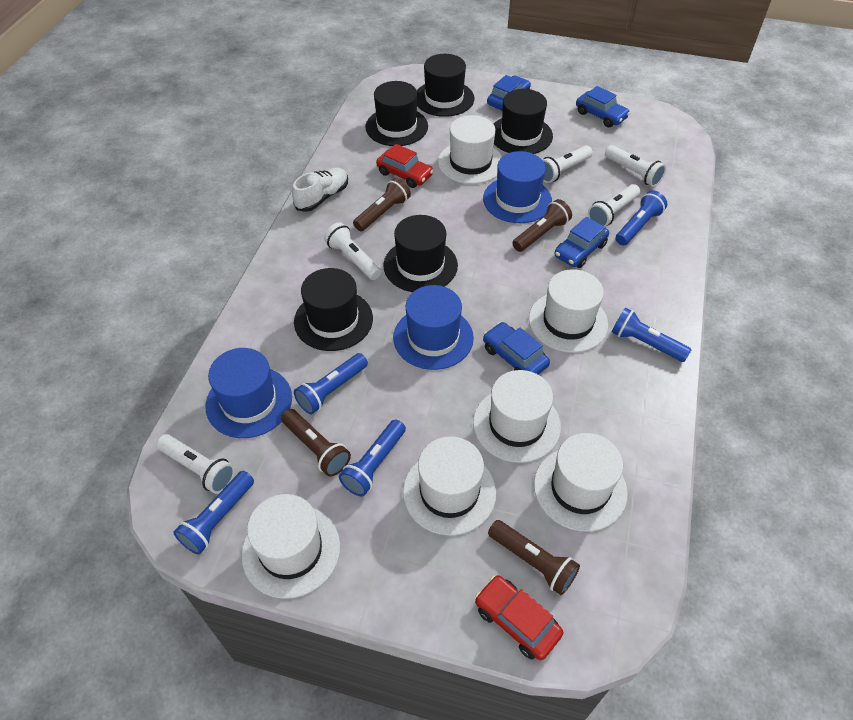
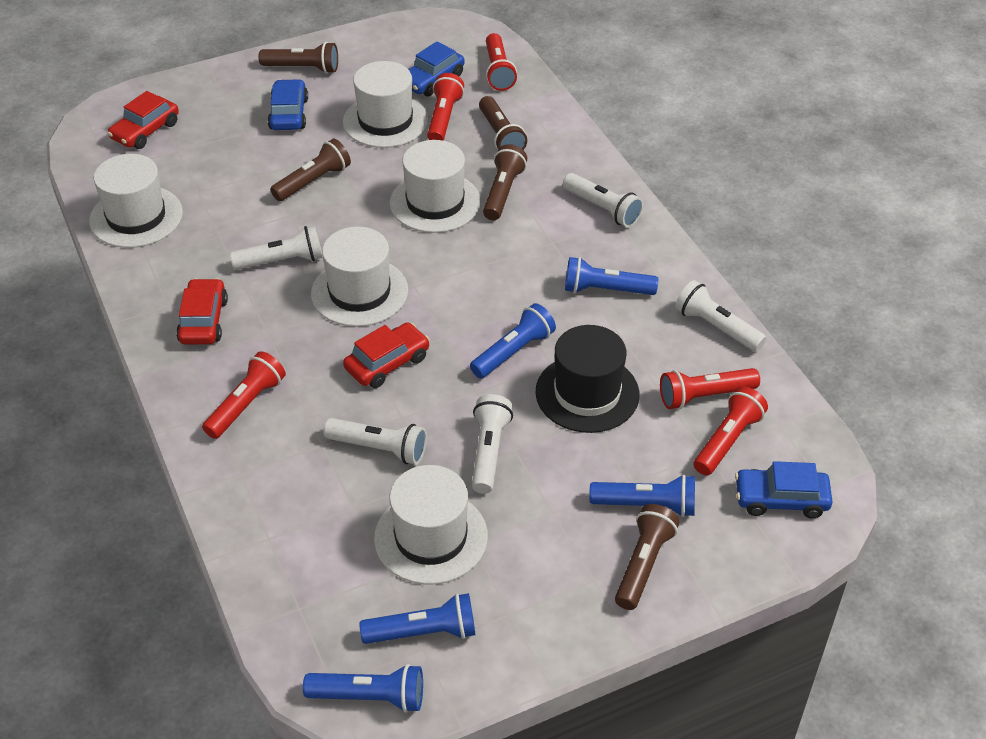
black hat: 5 -> 1
blue car: 4 -> 3
blue hat: 3 -> 0
brown flashlight: 4 -> 5
red car: 2 -> 3
red flashlight: 0 -> 5
white hat: 6 -> 5
white shoe: 1 -> 0

